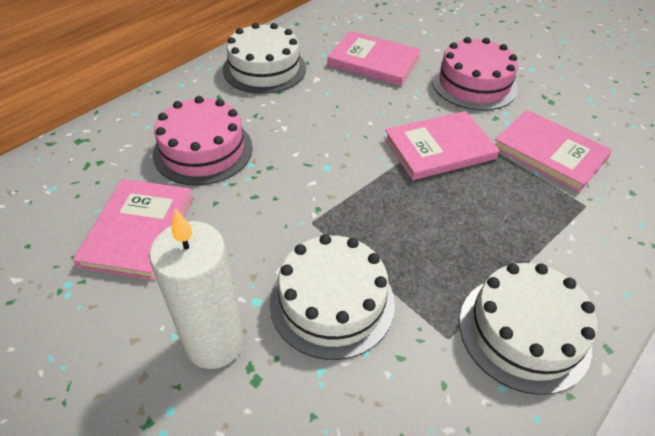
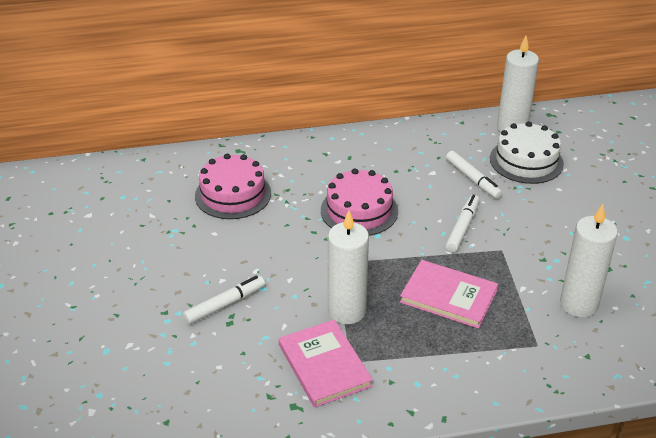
pink book: 4 -> 2
white cake: 3 -> 1
white candle: 1 -> 3
white marker: 0 -> 3

